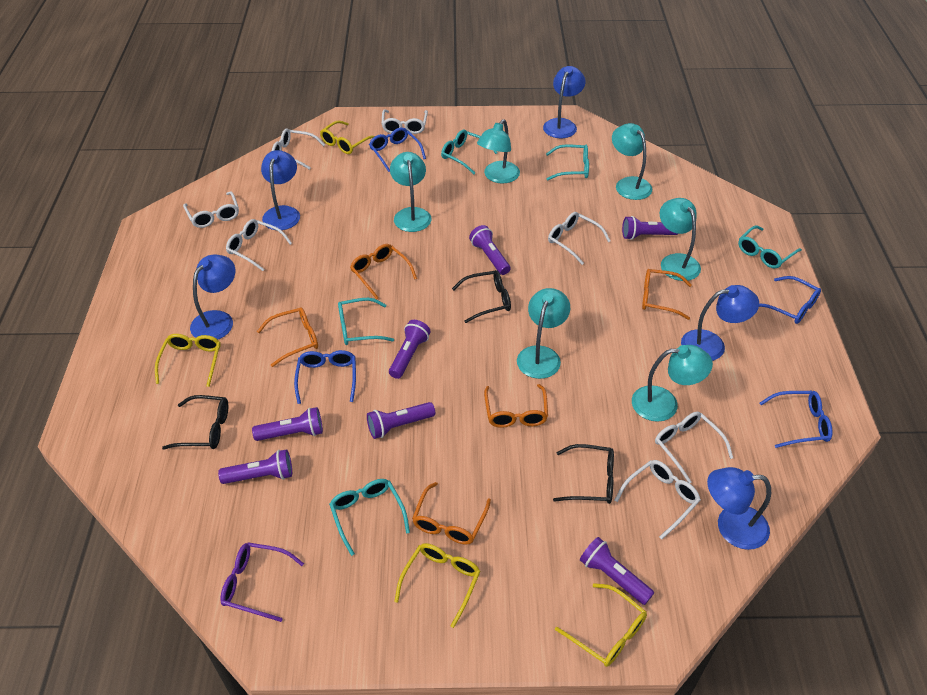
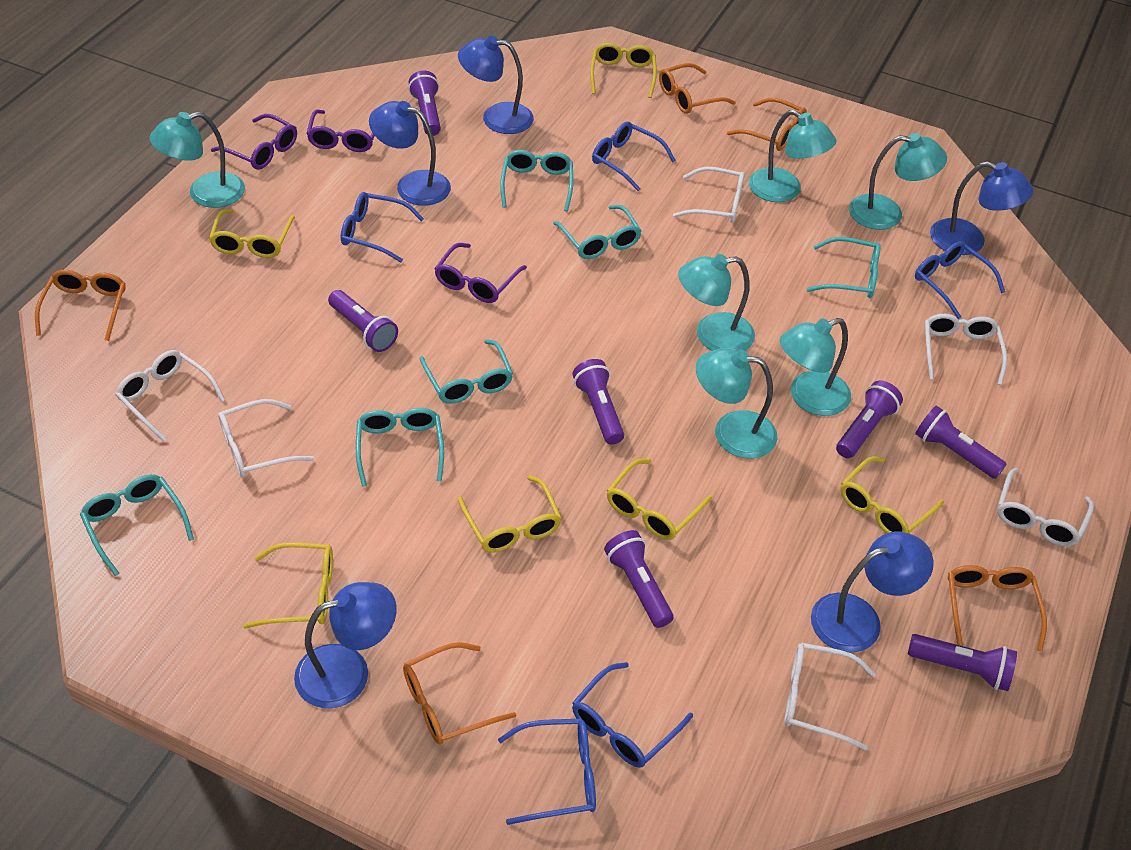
black glasses: 3 -> 0
blue glasses: 4 -> 5
purple glasses: 1 -> 3
turquoise glasses: 5 -> 6
white glasses: 7 -> 6
yellow glasses: 4 -> 6

